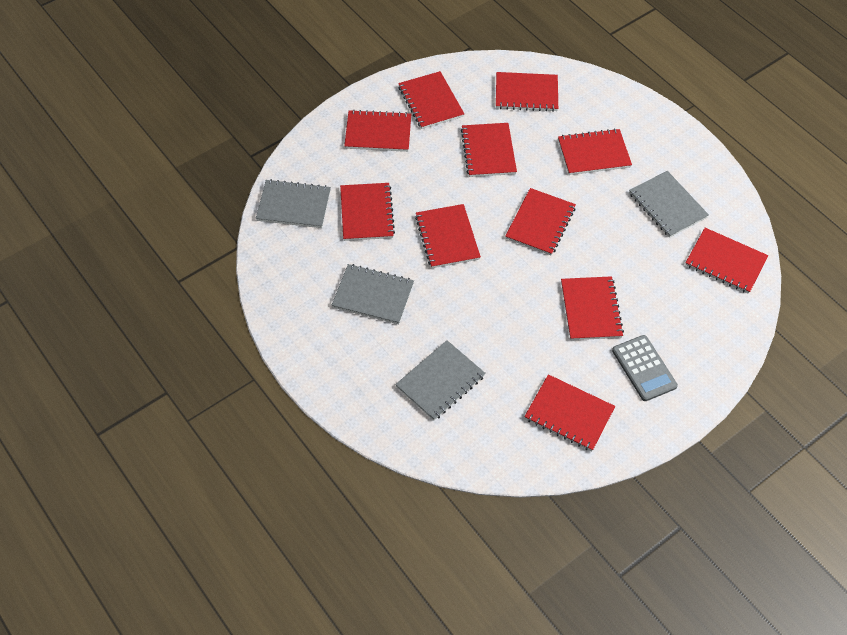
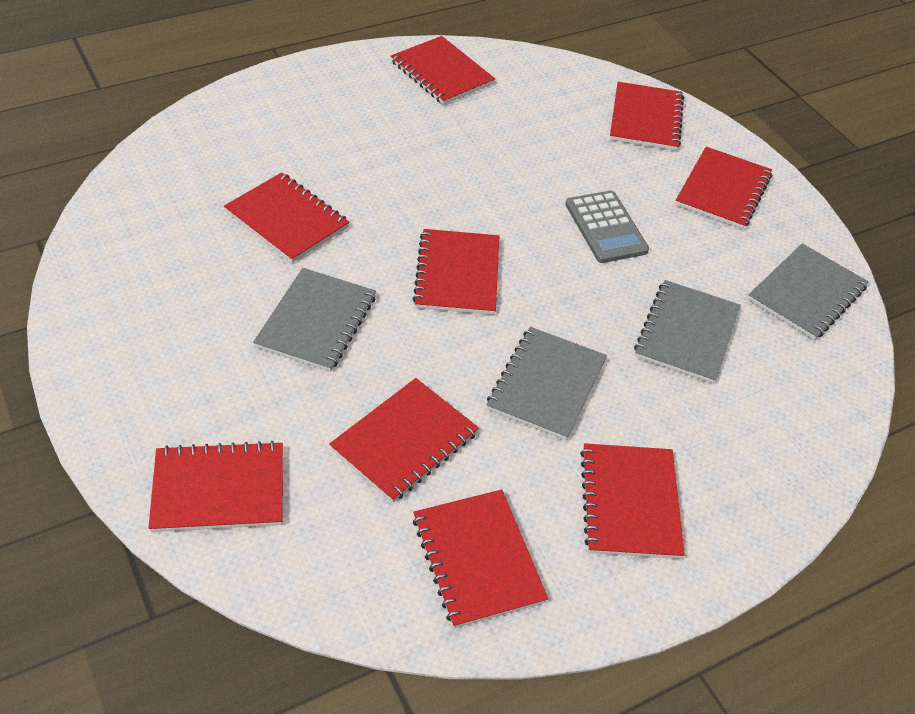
red notebook: 11 -> 9

